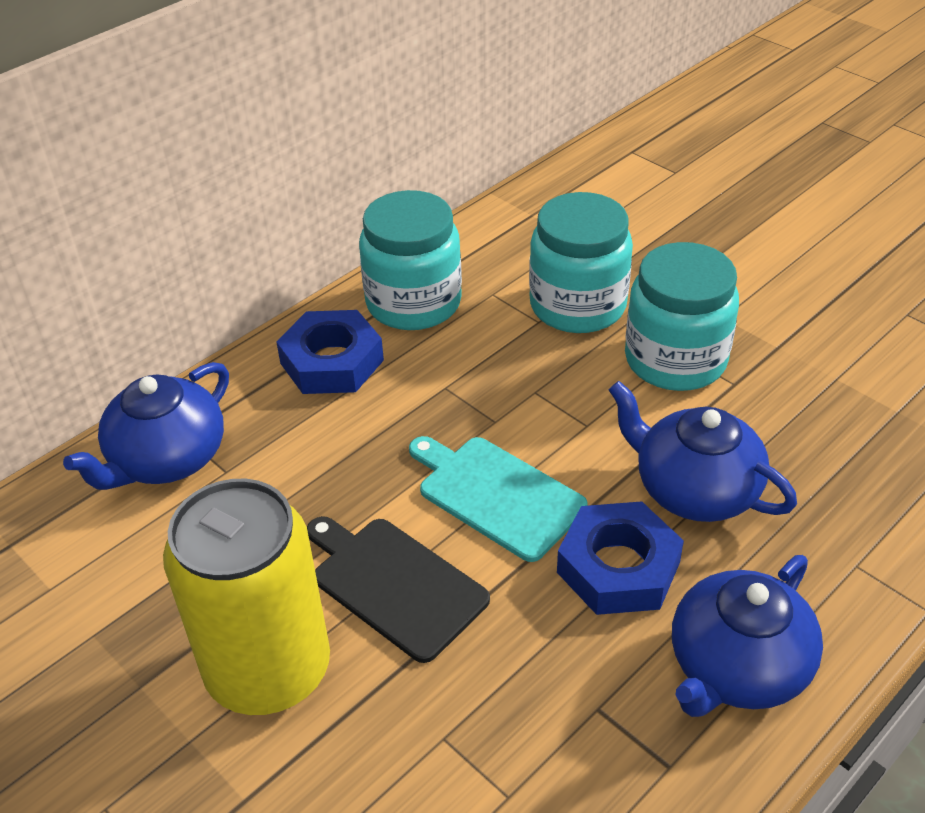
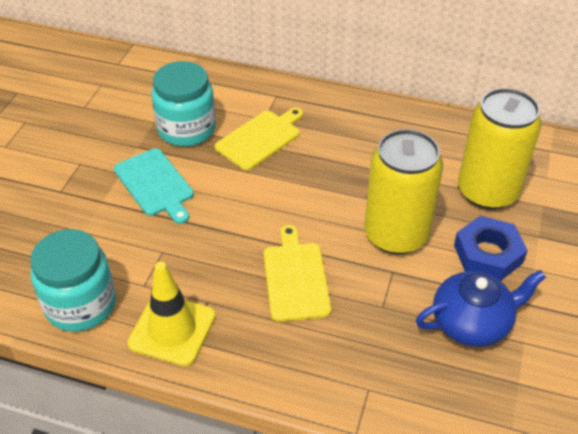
black cutting board: 1 -> 0
blue nut: 2 -> 1
blue teapot: 3 -> 1
turquoise jar: 3 -> 2
yellow can: 1 -> 2
yellow cutting board: 0 -> 2
yellow traffic cone: 0 -> 1

